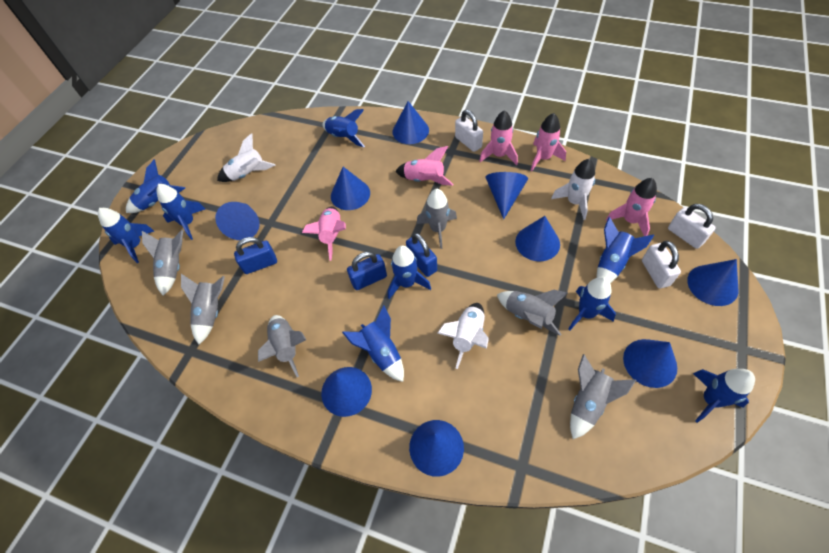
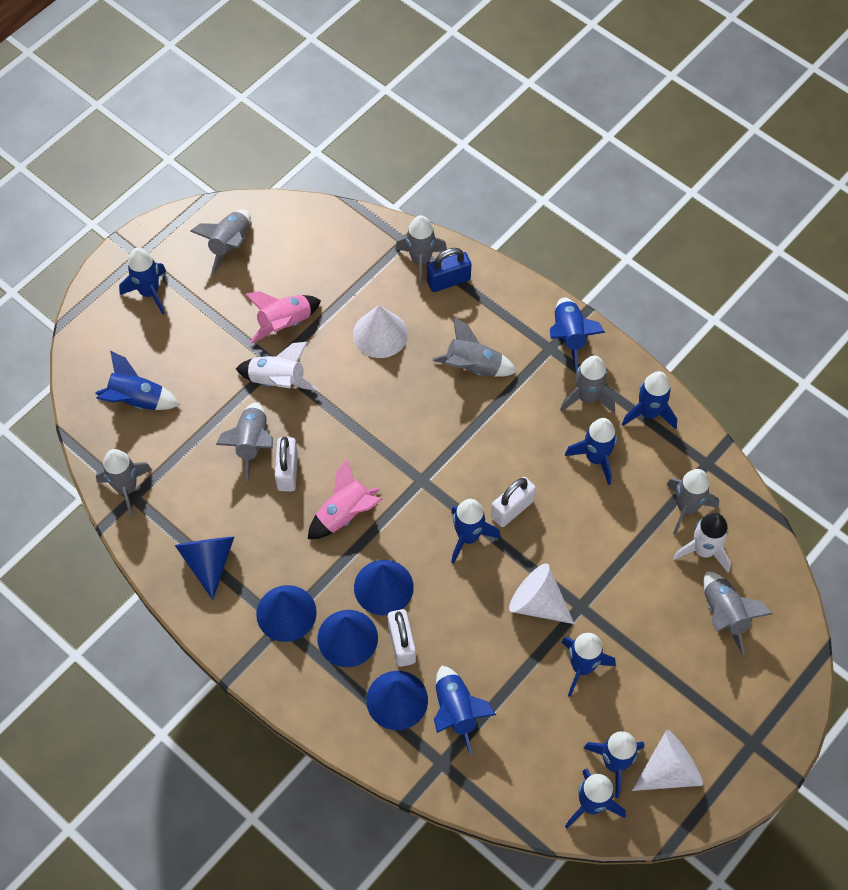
blue cone: 9 -> 5
blue padlock: 3 -> 1
blue rocket: 9 -> 10
grey rocket: 6 -> 8
pink rocket: 5 -> 2
white cone: 0 -> 3
white rocket: 3 -> 2

